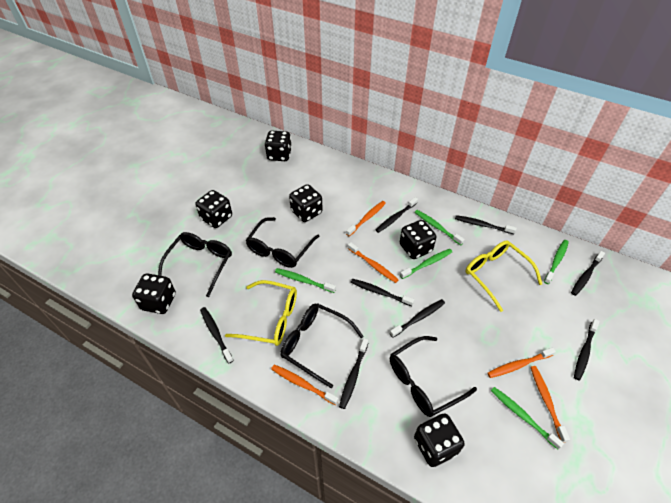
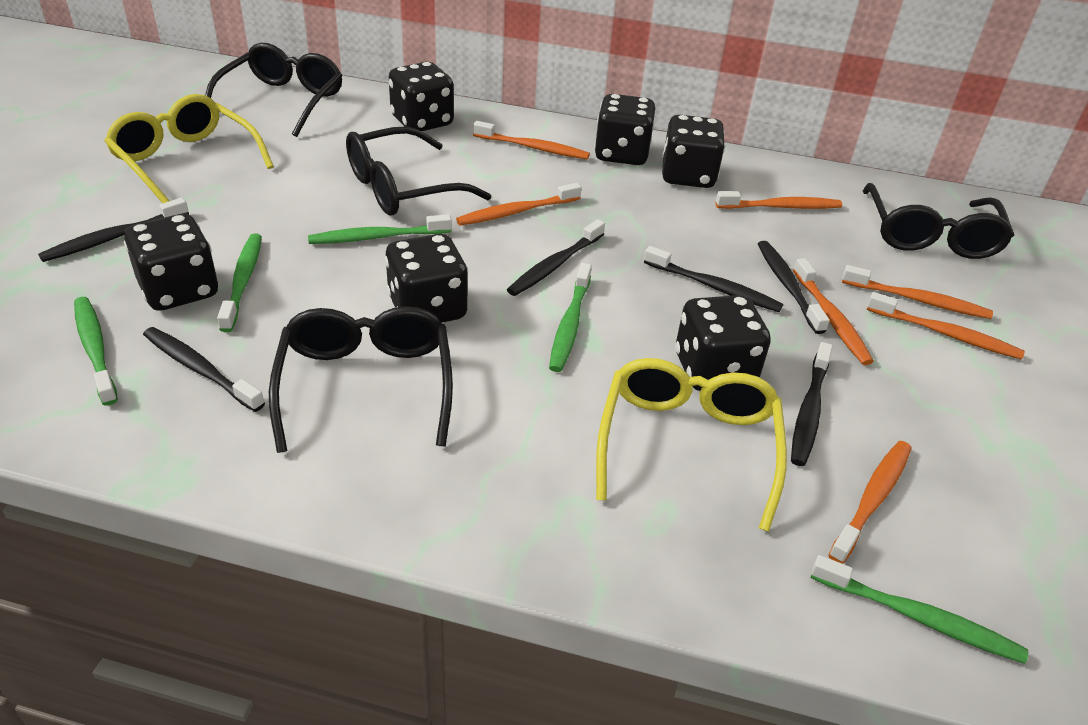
black toothbrush: 8 -> 6
orange toothbrush: 5 -> 7

